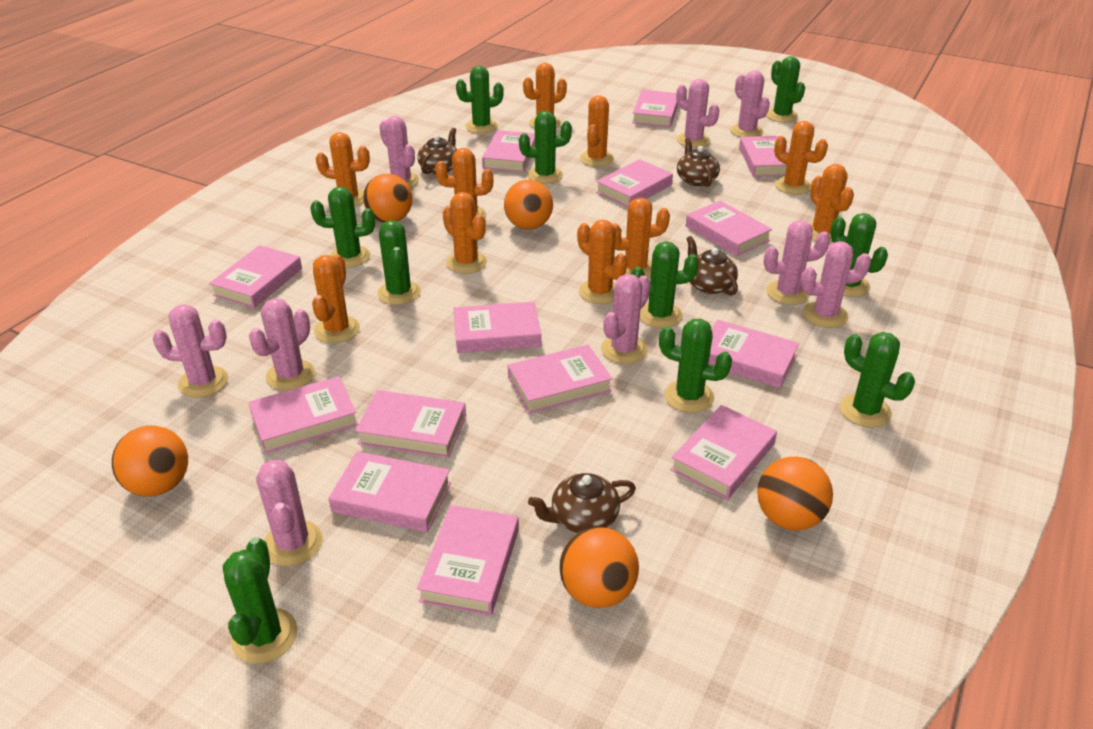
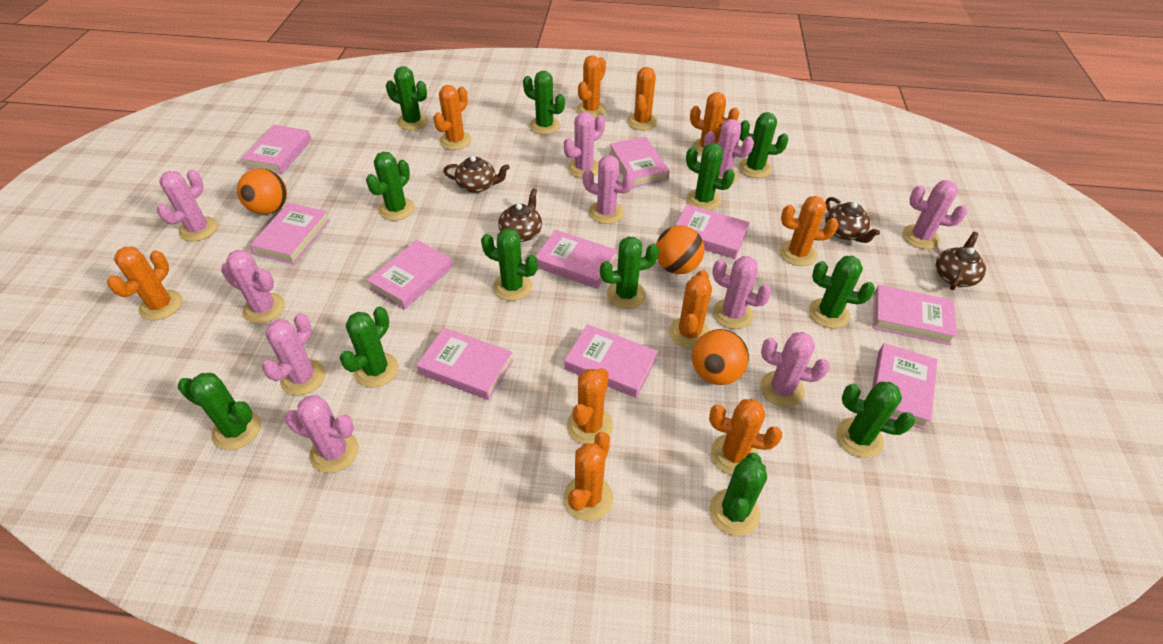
green cactus: 10 -> 12
orange ball: 5 -> 3
pink book: 14 -> 10
pink cactus: 9 -> 10

